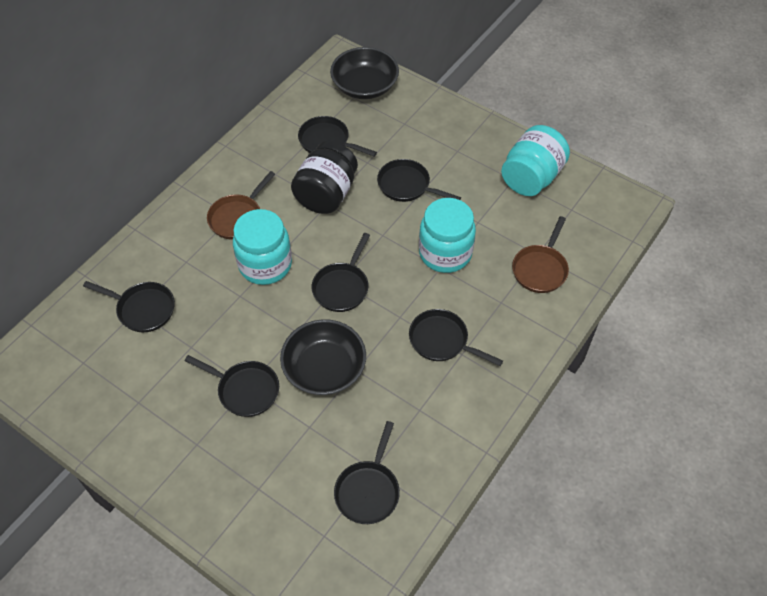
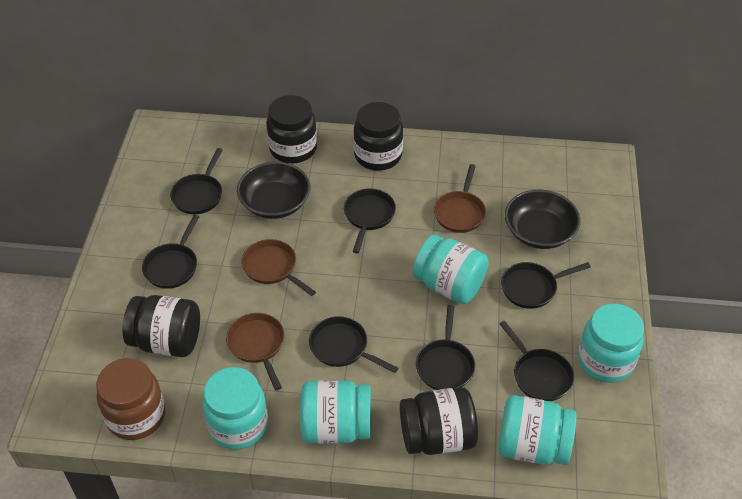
black jar: 1 -> 4
brown jar: 0 -> 1
brown pan: 2 -> 3
turquoise jar: 3 -> 5

